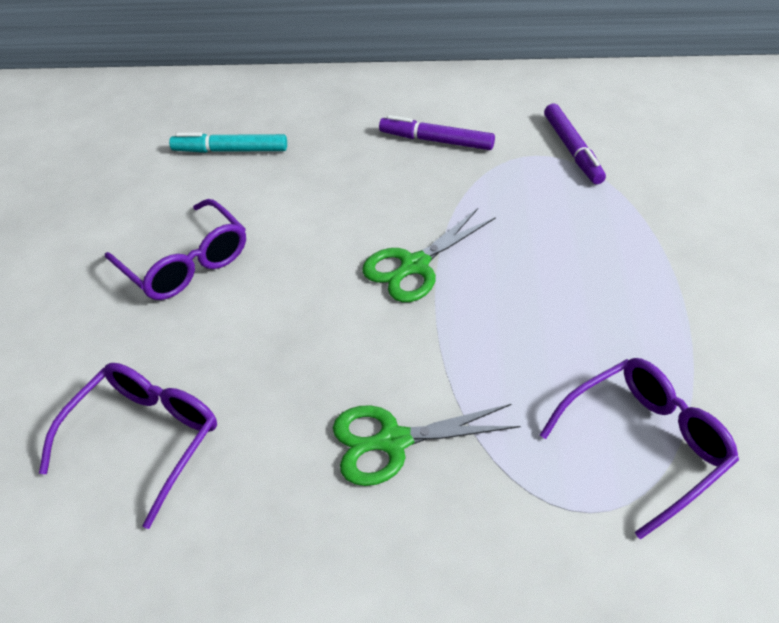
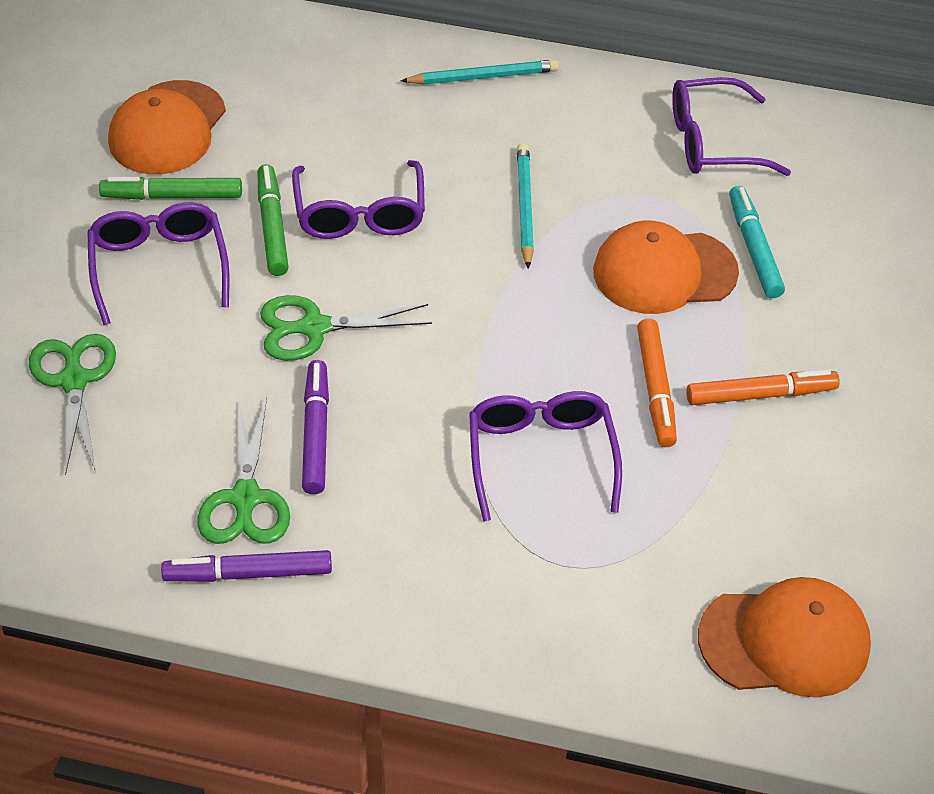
green marker: 0 -> 2
green scissors: 2 -> 3
orange cap: 0 -> 3
orange marker: 0 -> 2
purple glasses: 3 -> 4
turquoise pencil: 0 -> 2

